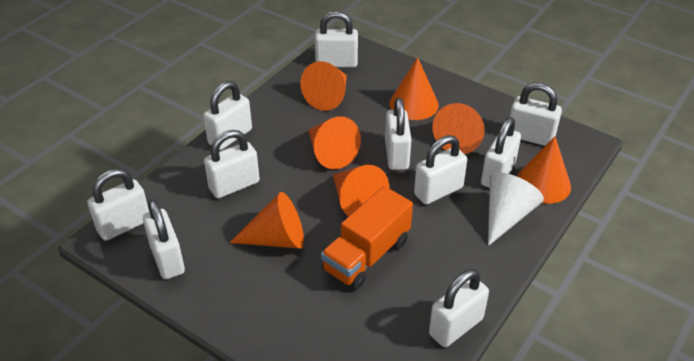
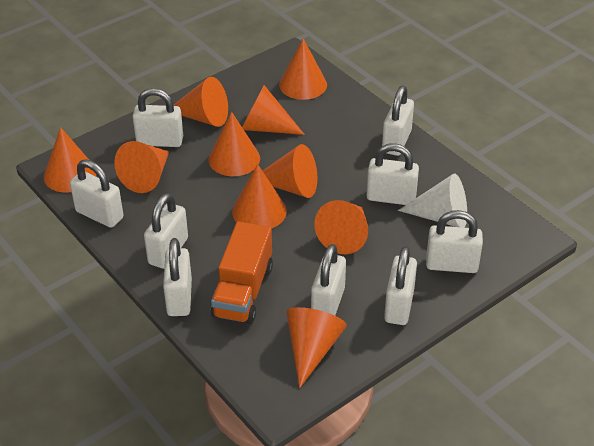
orange cone: 7 -> 10
white padlock: 10 -> 9

